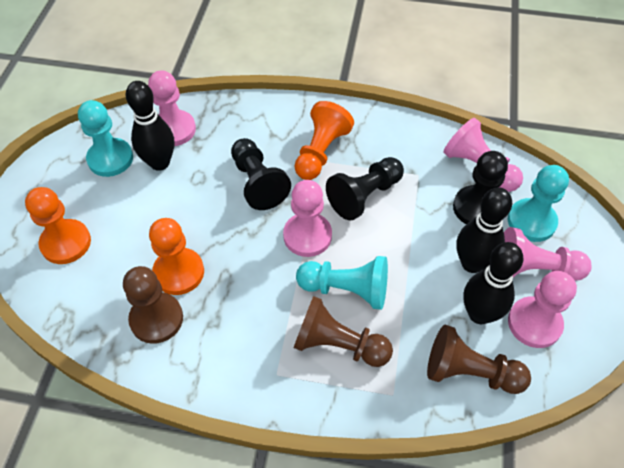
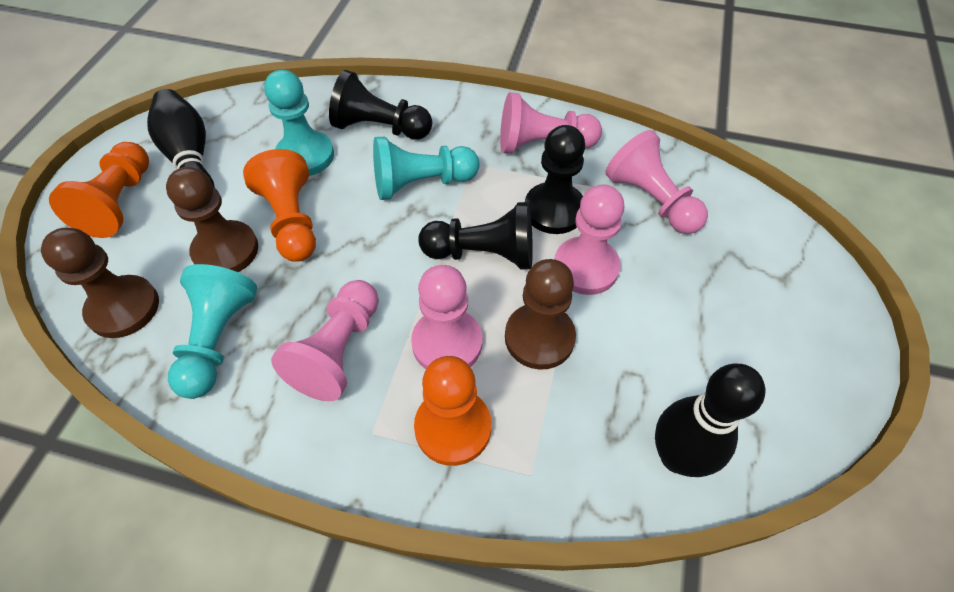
black bowling pin: 3 -> 2

